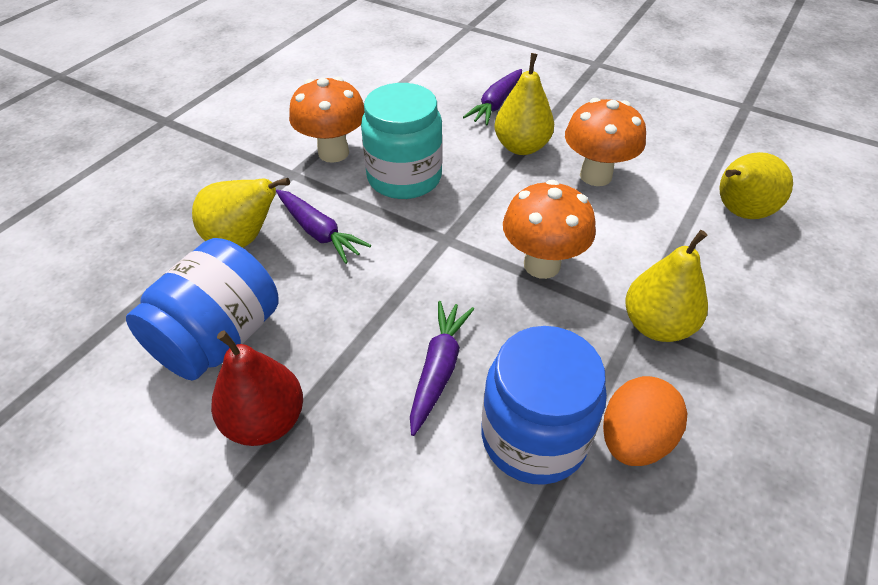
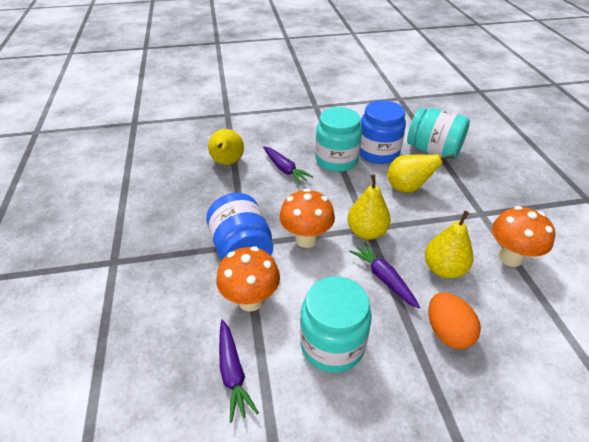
red pear: 1 -> 0
turquoise jar: 1 -> 3

